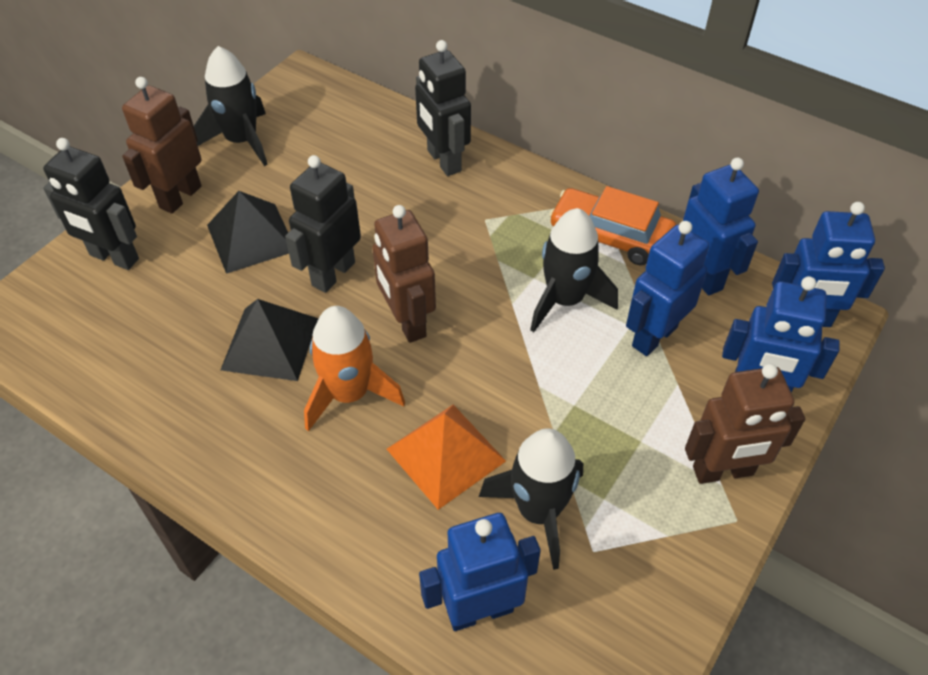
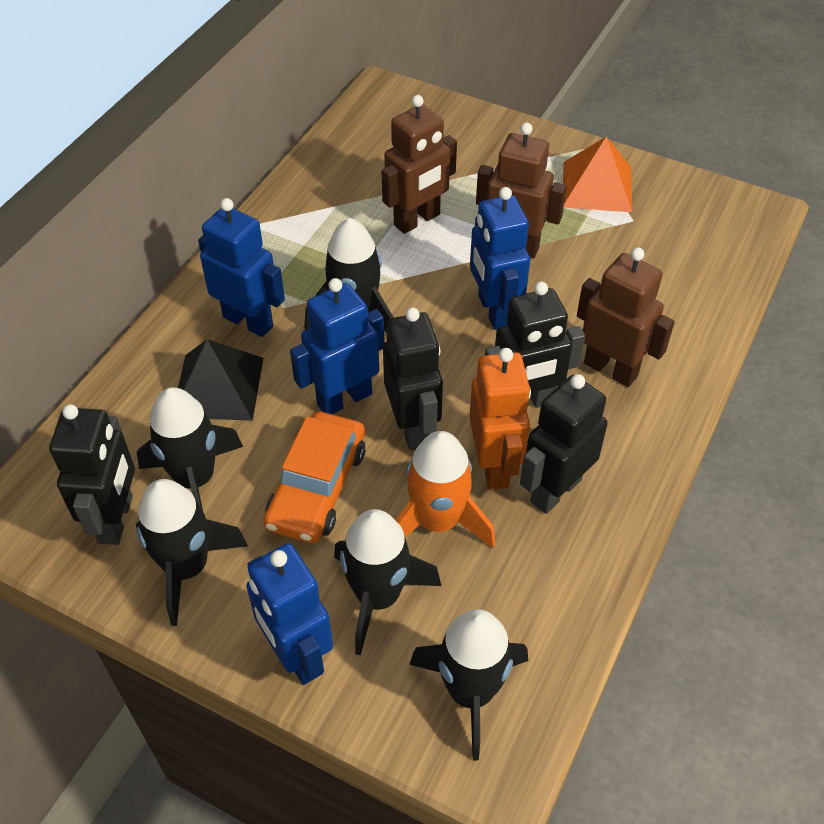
black pyramid: 2 -> 1
black robot: 3 -> 4
black rocket: 3 -> 5
blue robot: 5 -> 4
orange robot: 0 -> 1

